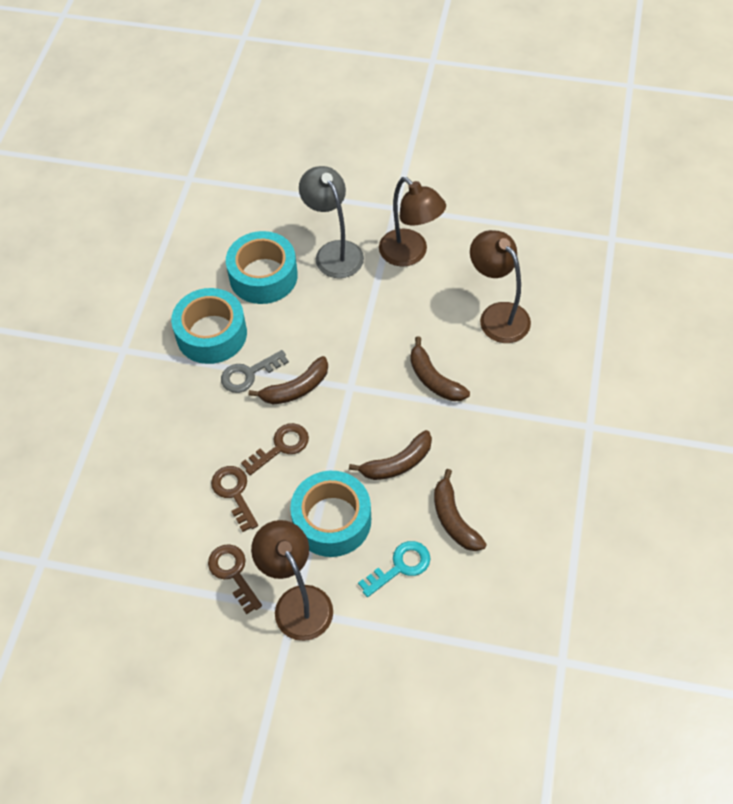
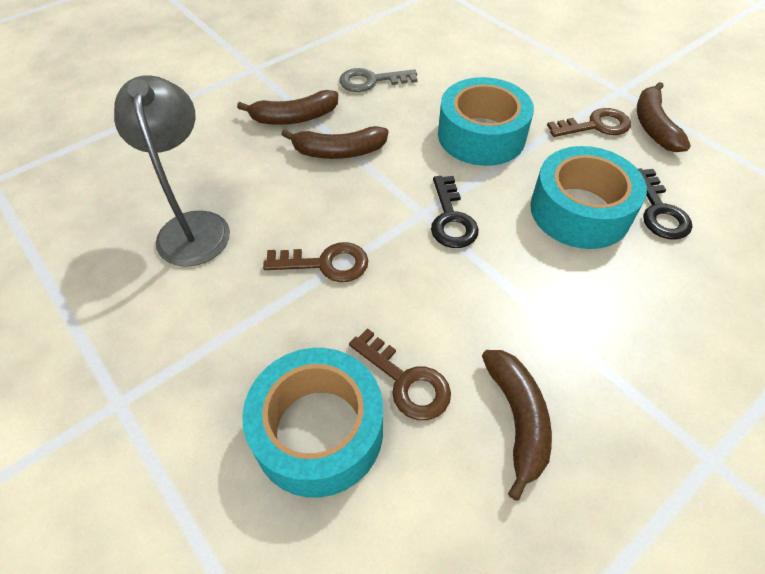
black key: 0 -> 2
brown lamp: 3 -> 0
turquoise key: 1 -> 0

